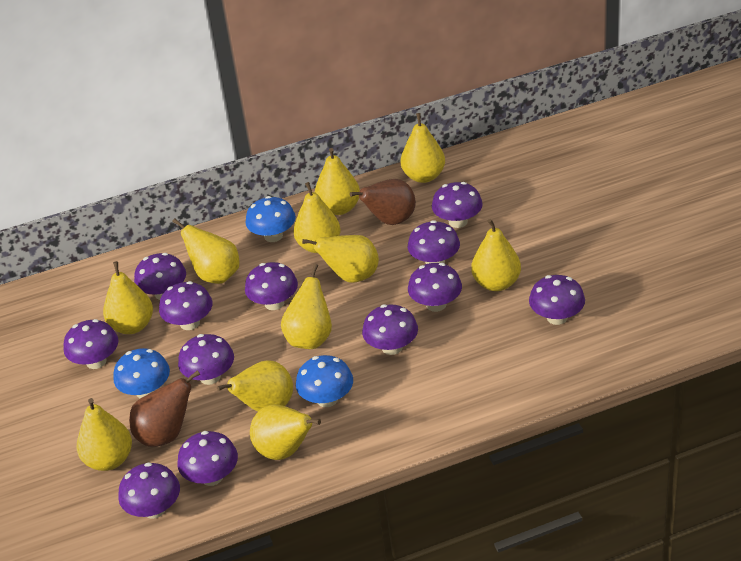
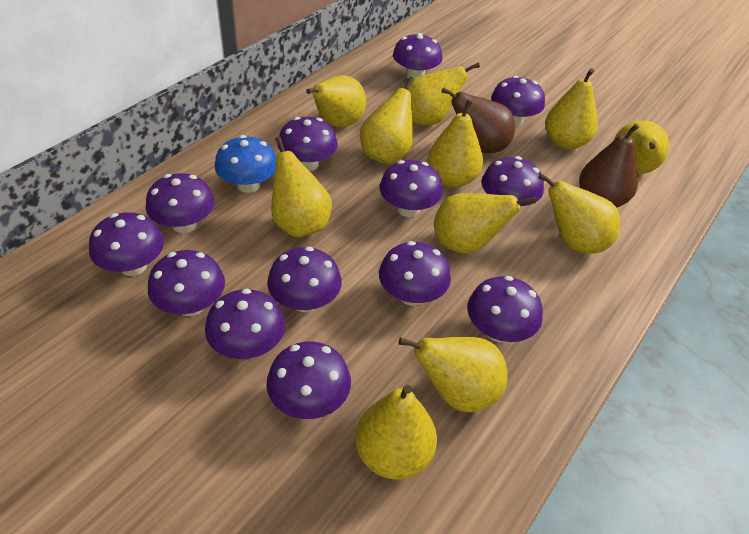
blue mushroom: 3 -> 1
purple mushroom: 12 -> 13

